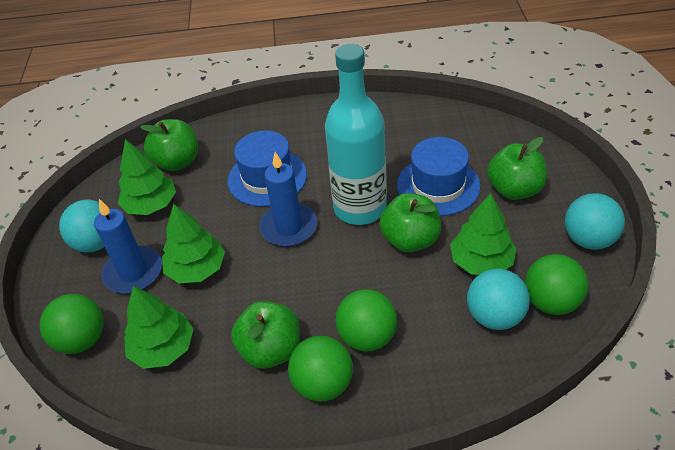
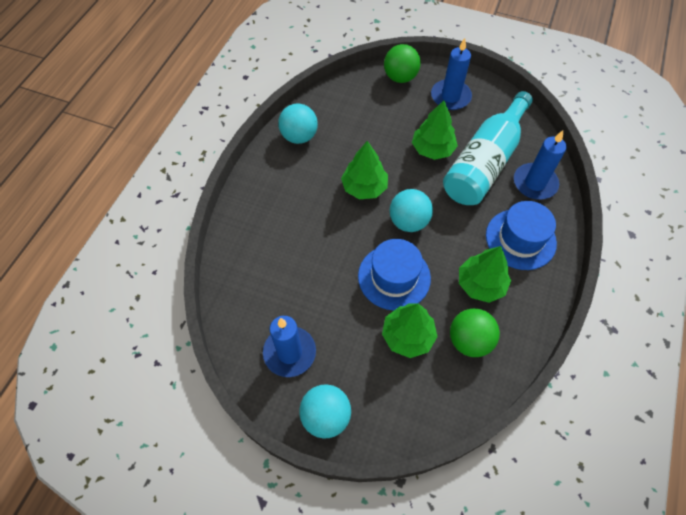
blue candle: 2 -> 3
green apple: 4 -> 0
green ball: 4 -> 2

